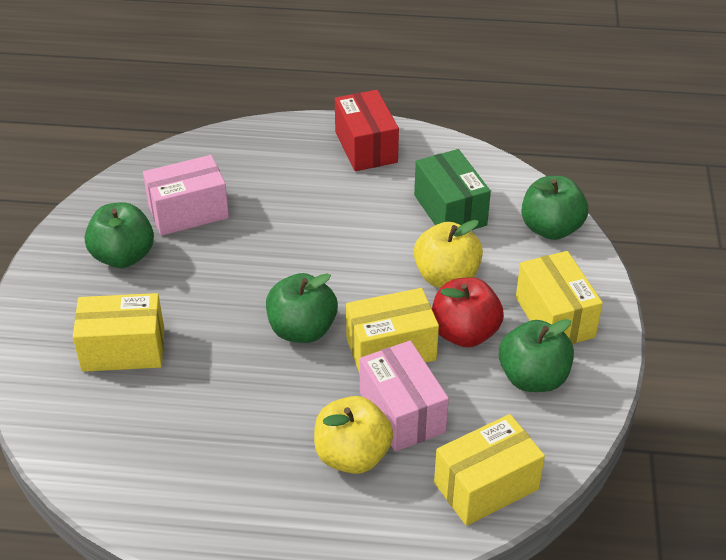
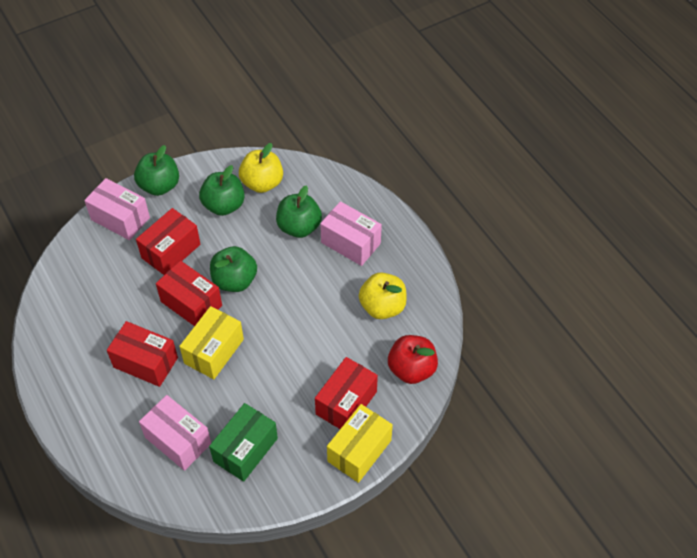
pink box: 2 -> 3
red box: 1 -> 4
yellow box: 4 -> 2

